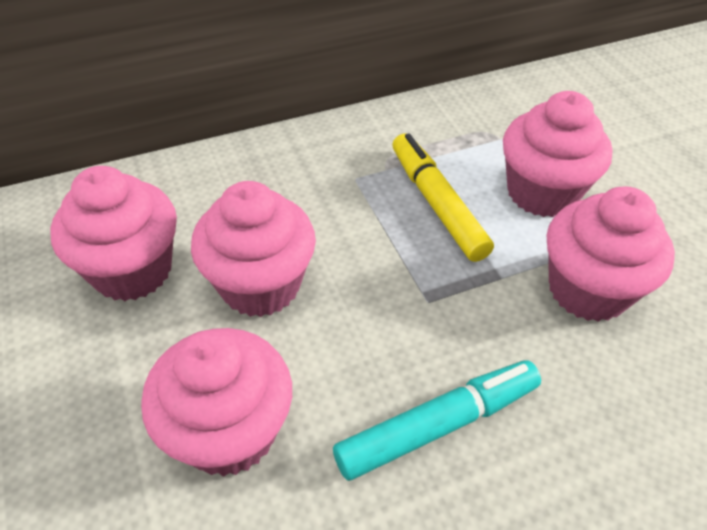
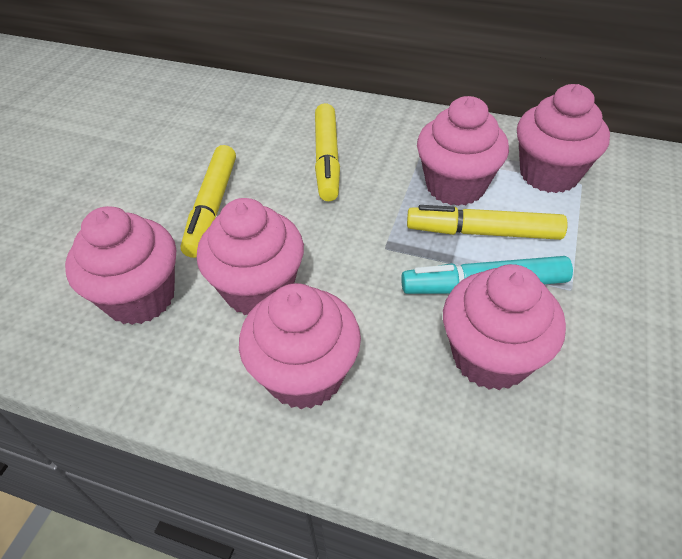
pink cupcake: 5 -> 6
yellow marker: 1 -> 3

